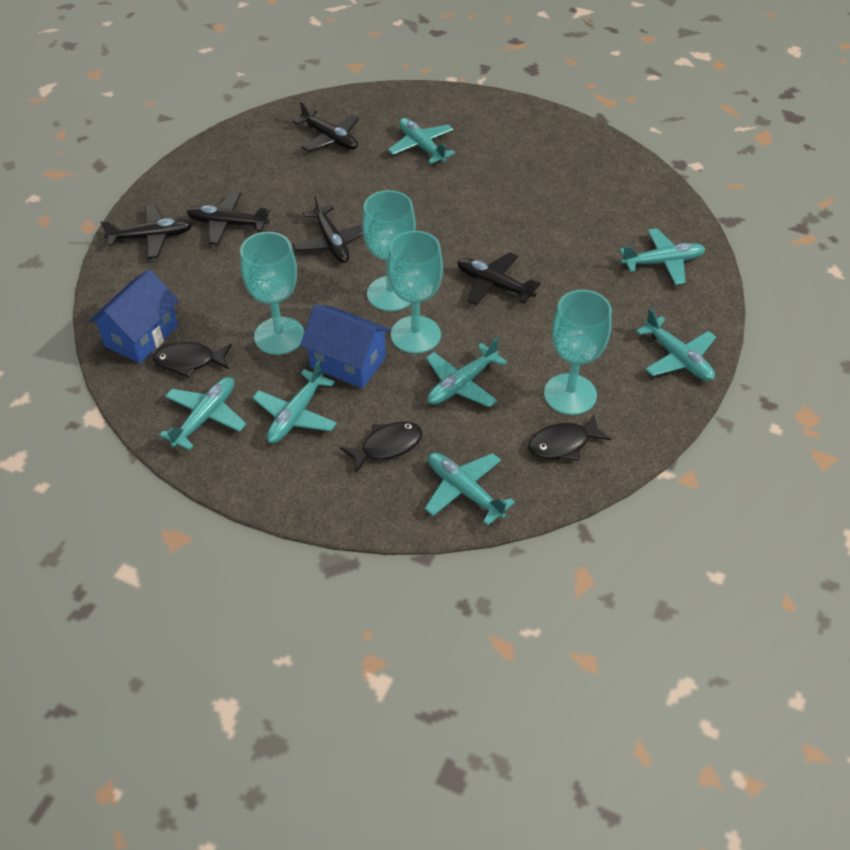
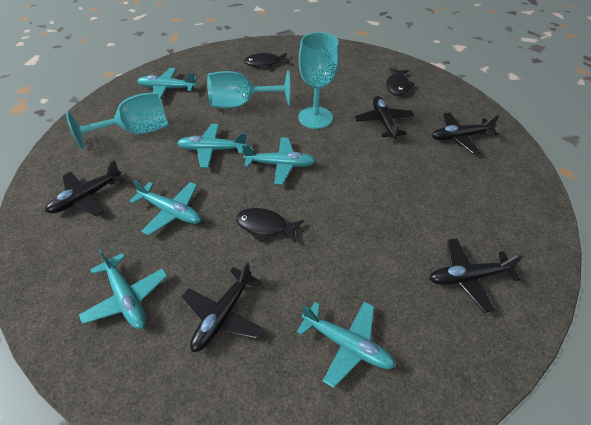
blue house: 2 -> 0
turquoise goblet: 4 -> 3
turquoise plane: 7 -> 6

